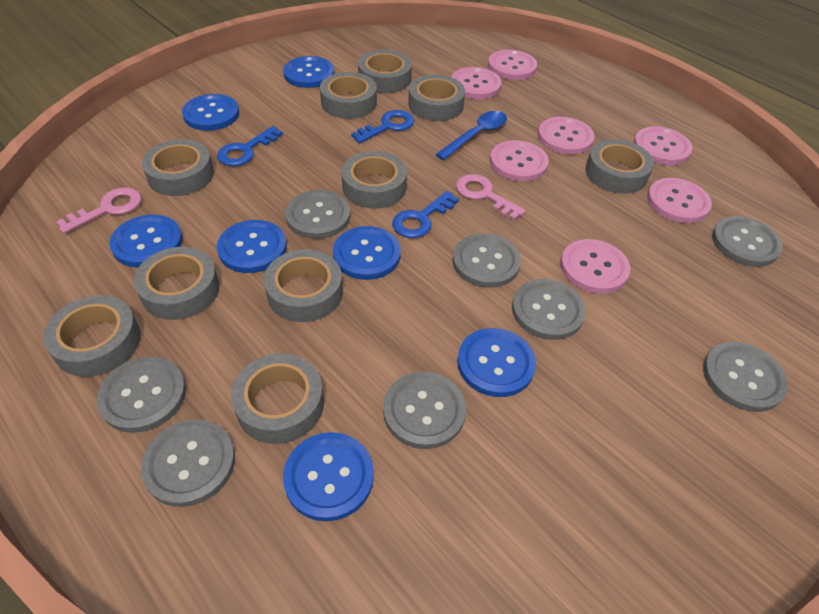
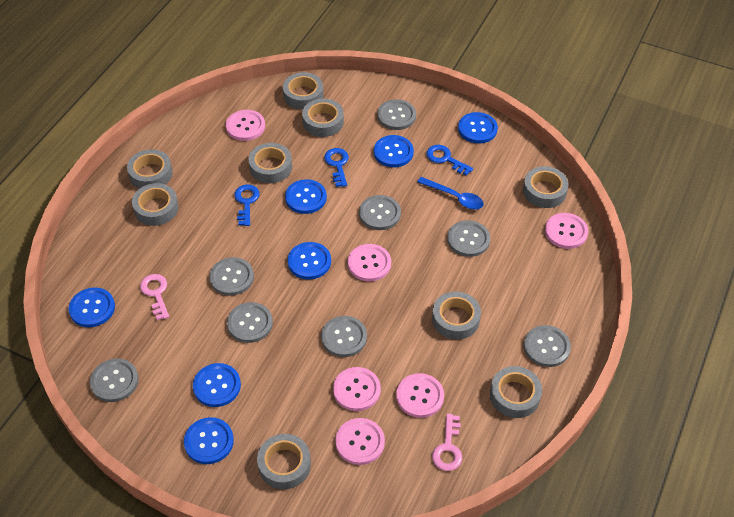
grey tape: 10 -> 9
pink button: 7 -> 6

